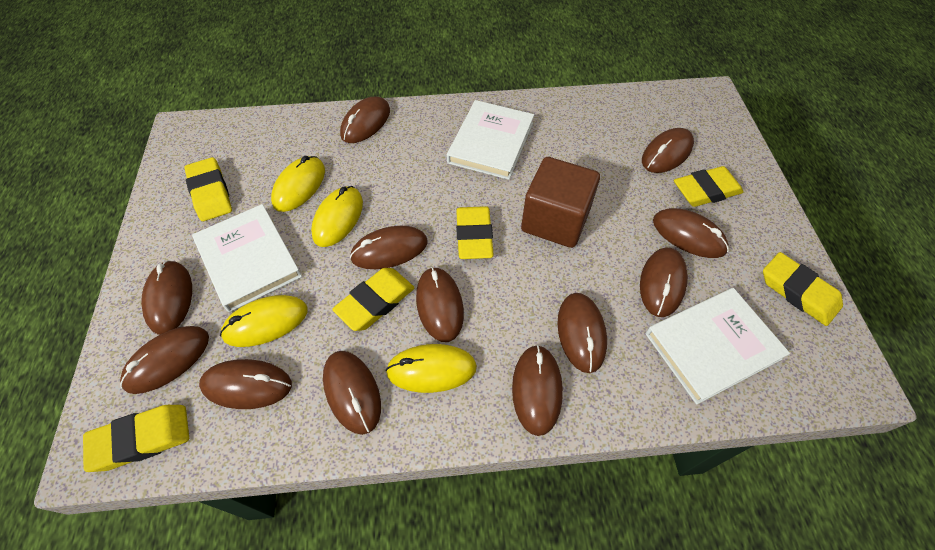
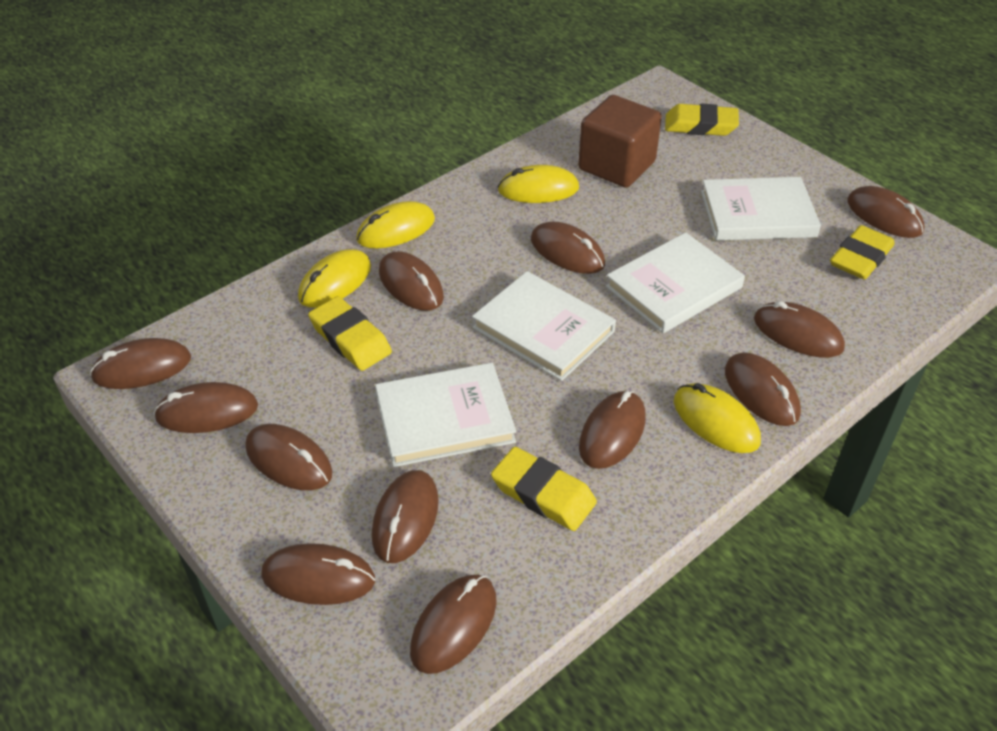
white book: 3 -> 4
yellow eraser: 6 -> 4

